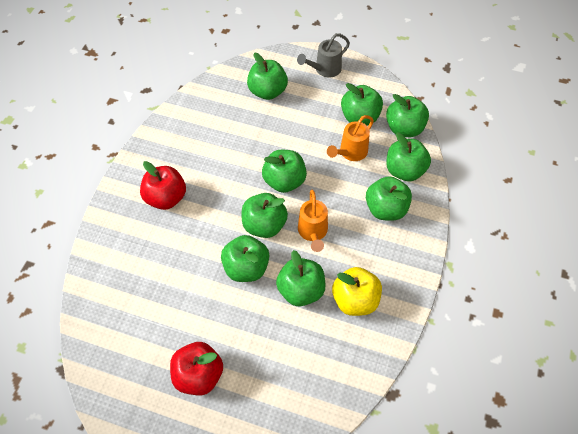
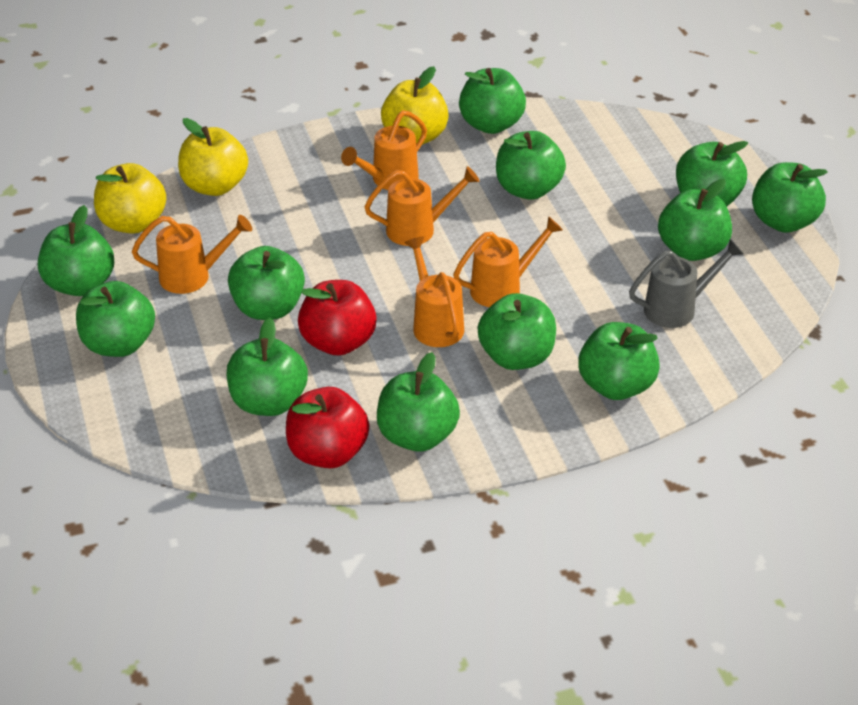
green apple: 9 -> 12
orange watering can: 2 -> 5
yellow apple: 1 -> 3

